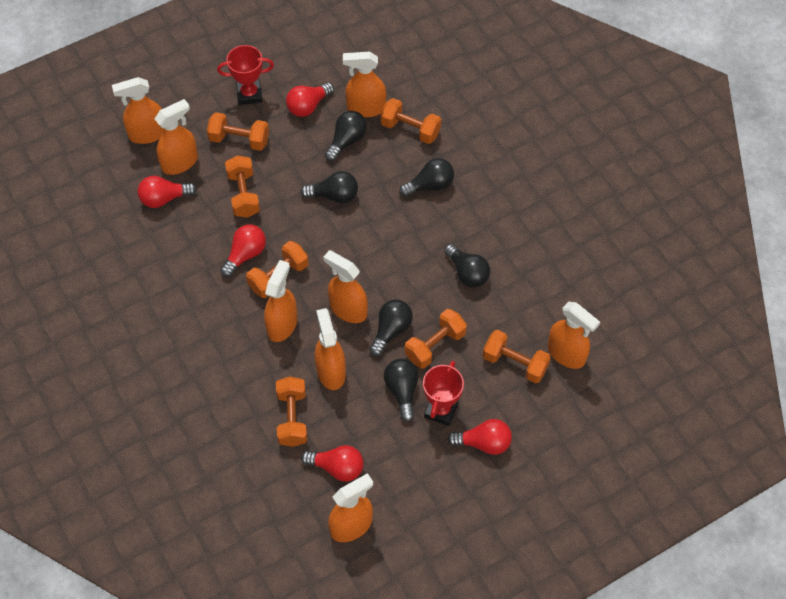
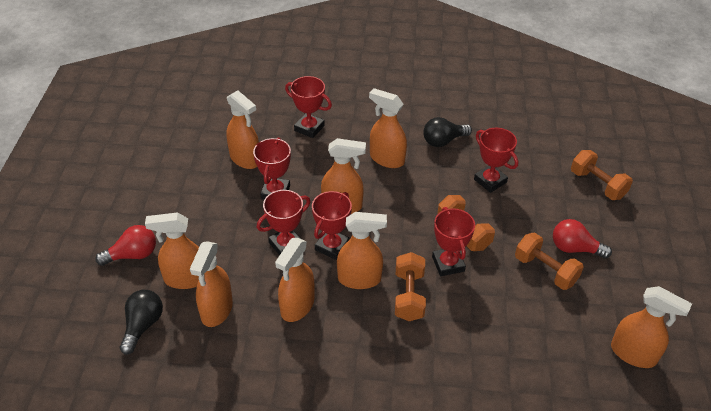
black light bulb: 6 -> 2
orange dumbbell: 7 -> 4
red light bulb: 5 -> 2
red trophy: 2 -> 6

